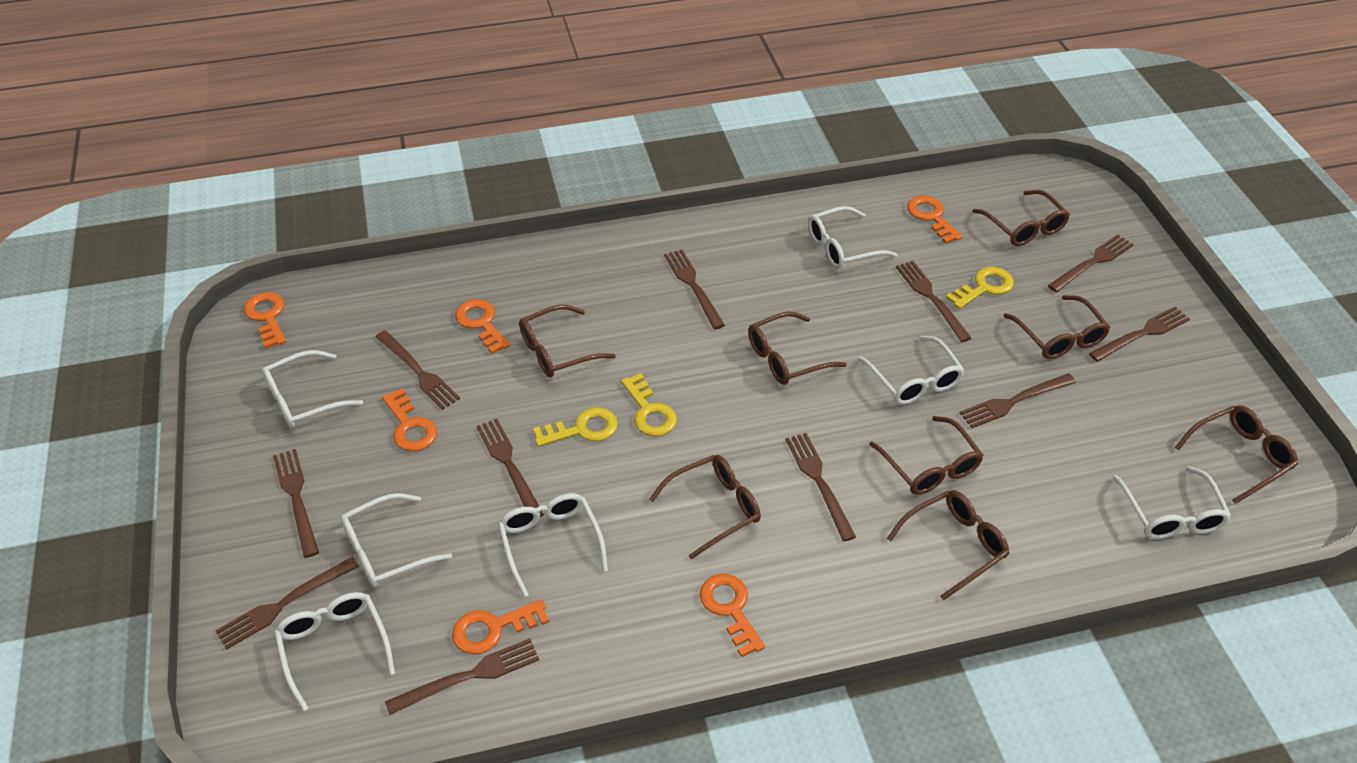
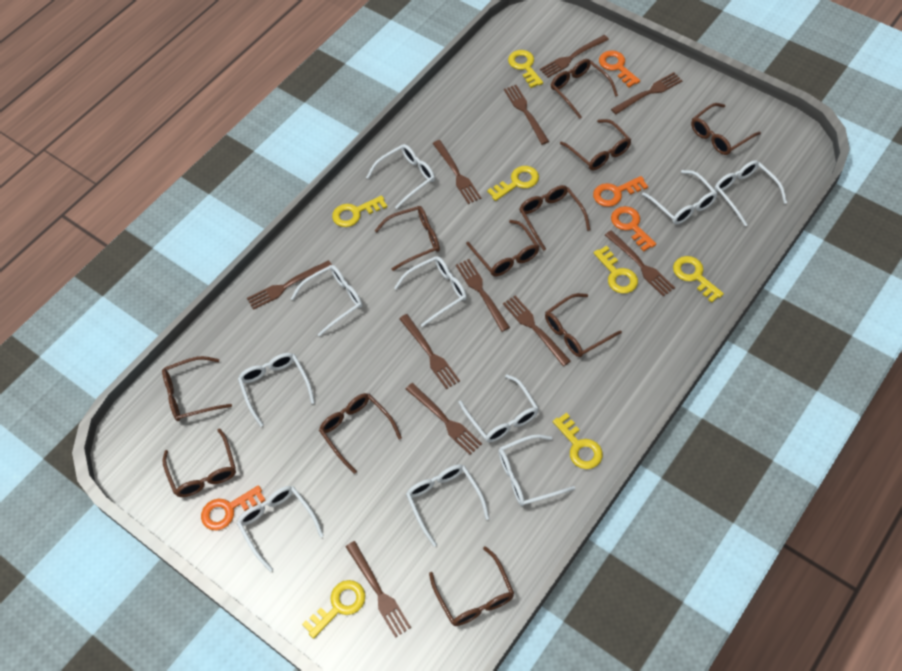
brown glasses: 8 -> 11
orange key: 6 -> 4
white glasses: 7 -> 10
yellow key: 3 -> 7

